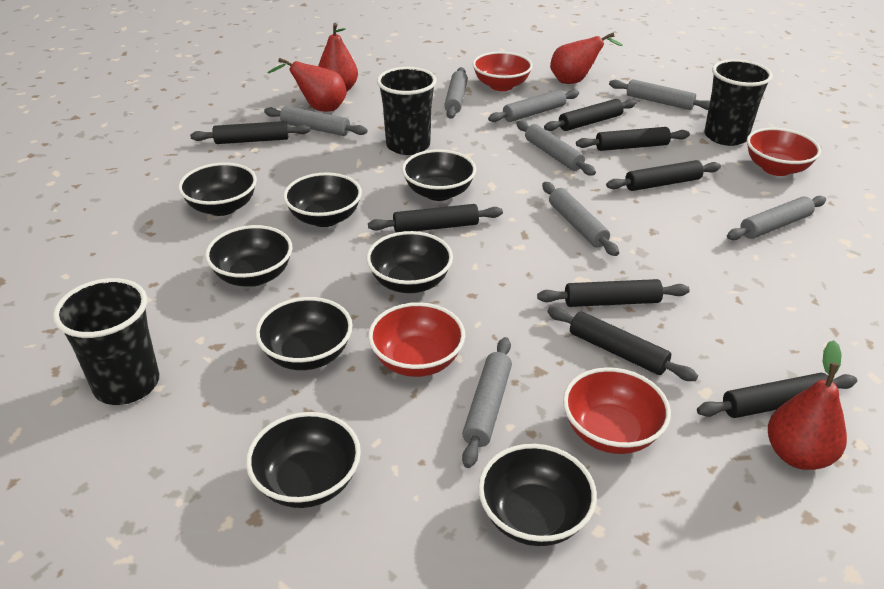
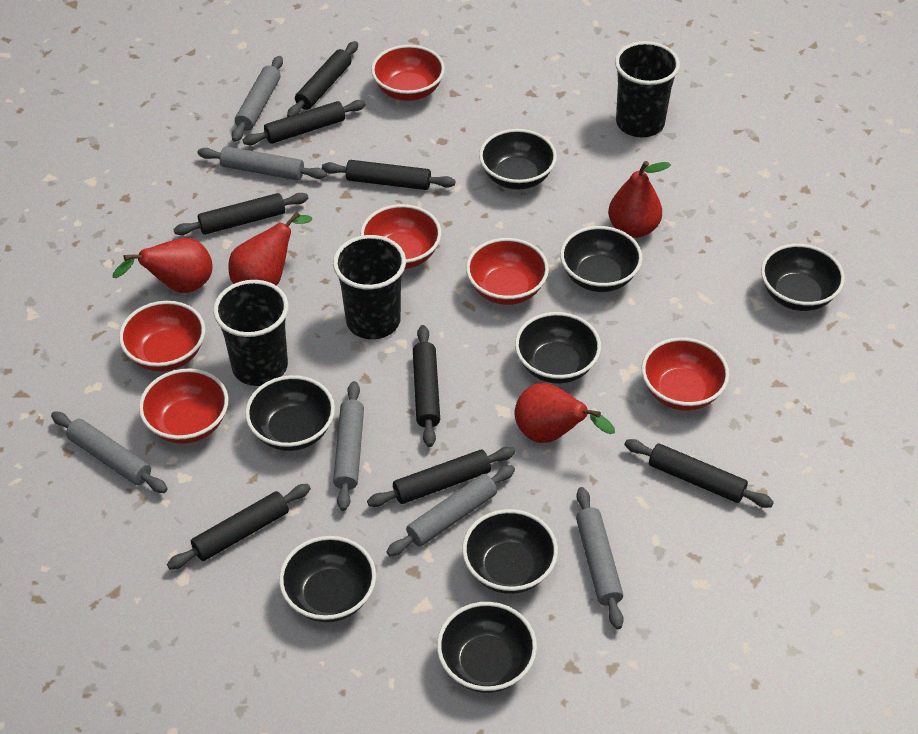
grey rolling pin: 8 -> 6
red bowl: 4 -> 6

